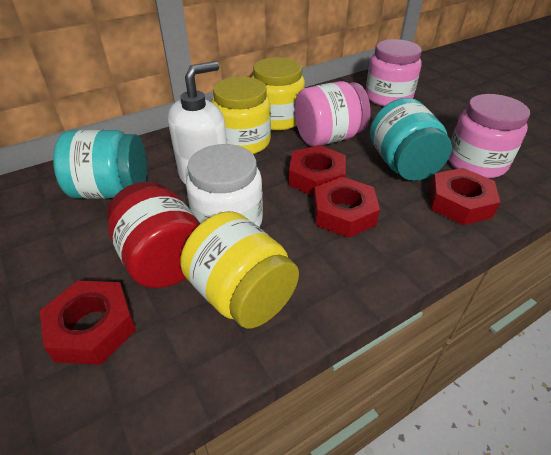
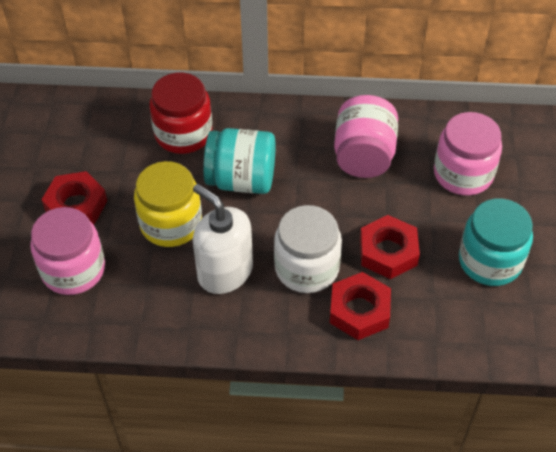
red nut: 4 -> 3
yellow jar: 3 -> 1

